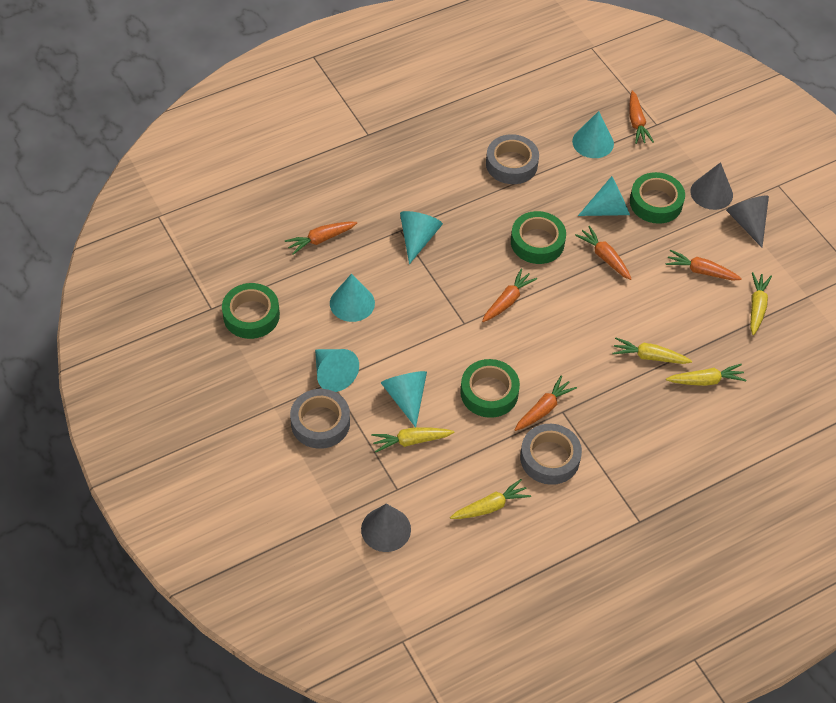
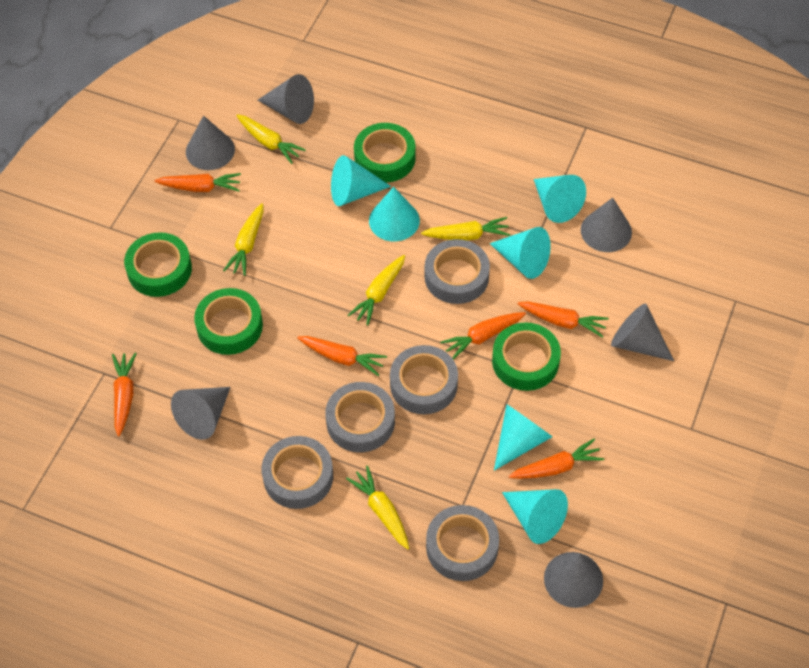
grey cone: 3 -> 6
grey tape: 3 -> 5

